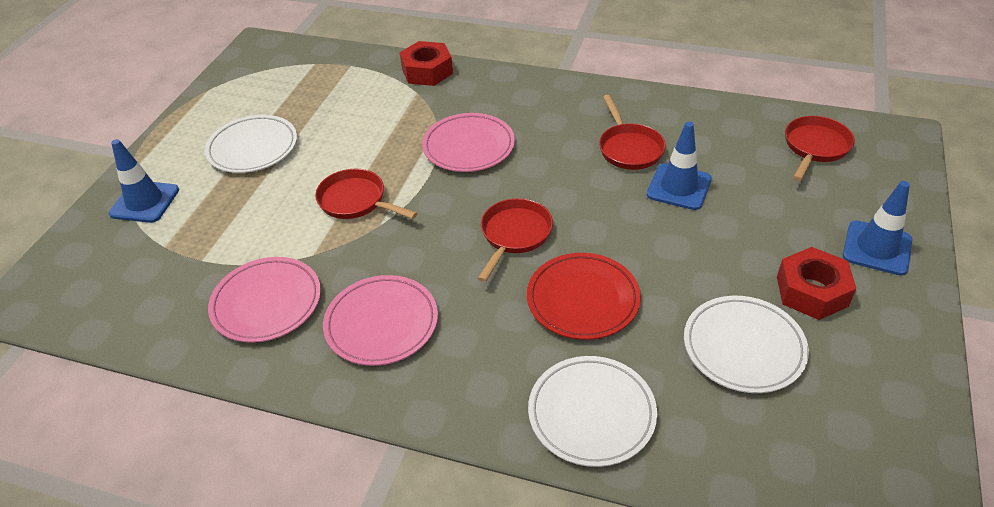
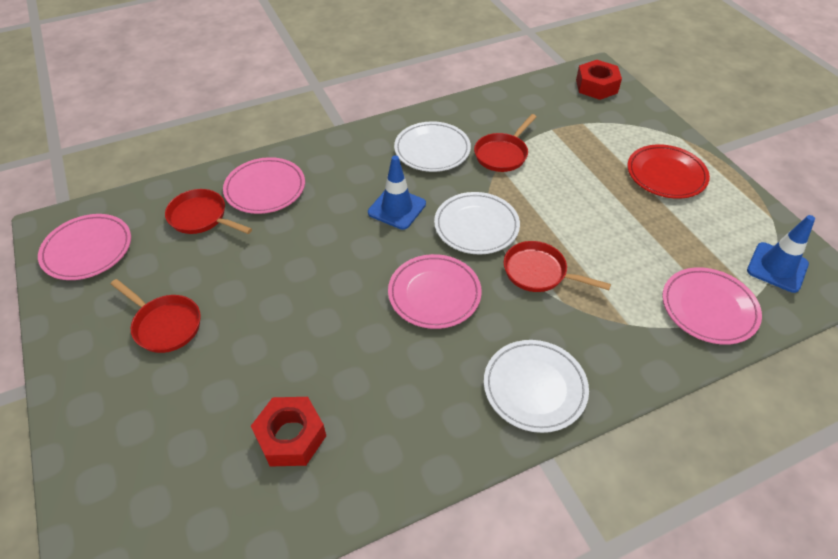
blue traffic cone: 3 -> 2
pink plate: 3 -> 4

